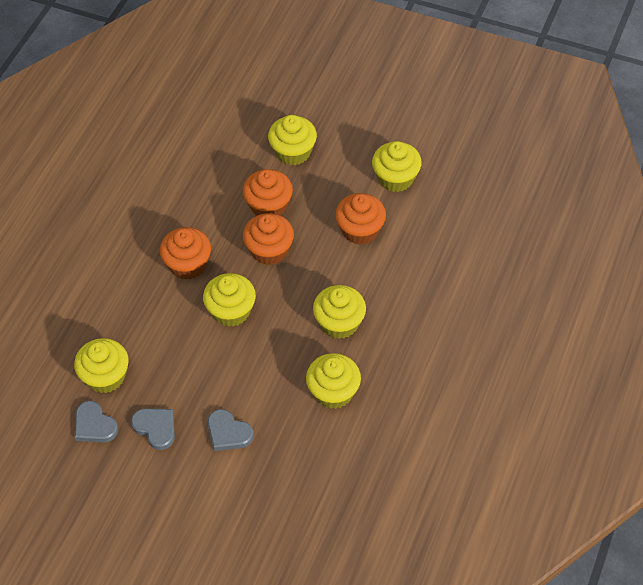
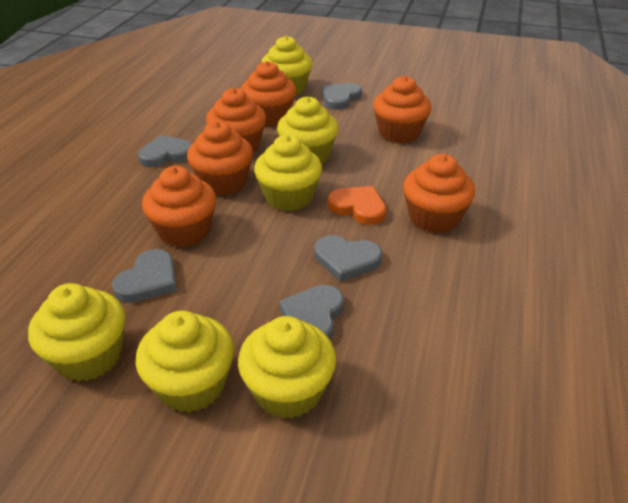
grey heart: 3 -> 5
orange cupcake: 4 -> 6
orange heart: 0 -> 1

